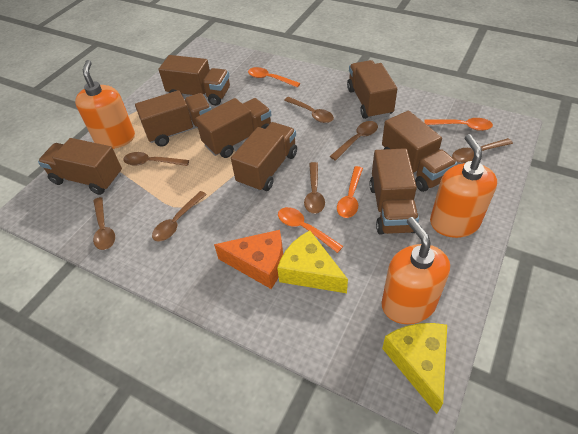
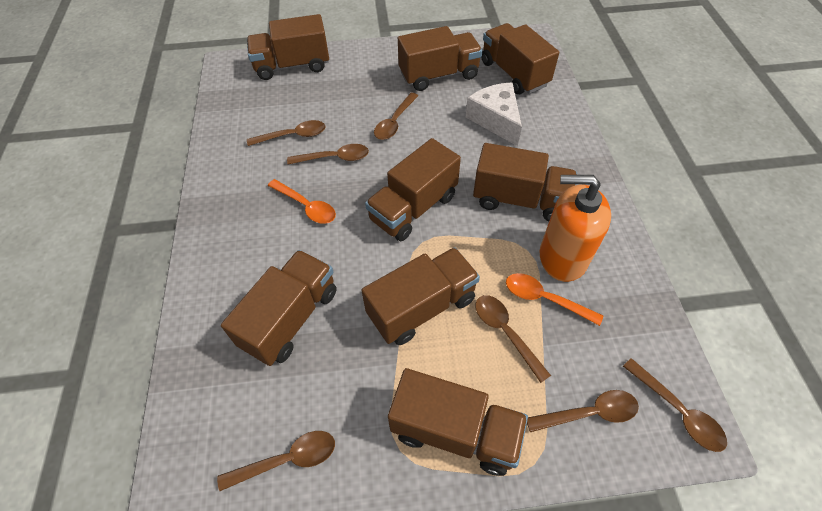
orange cheese: 1 -> 0
orange soap dispenser: 3 -> 1
orange spoon: 4 -> 2
white cheese: 0 -> 1
yellow cheese: 2 -> 0

